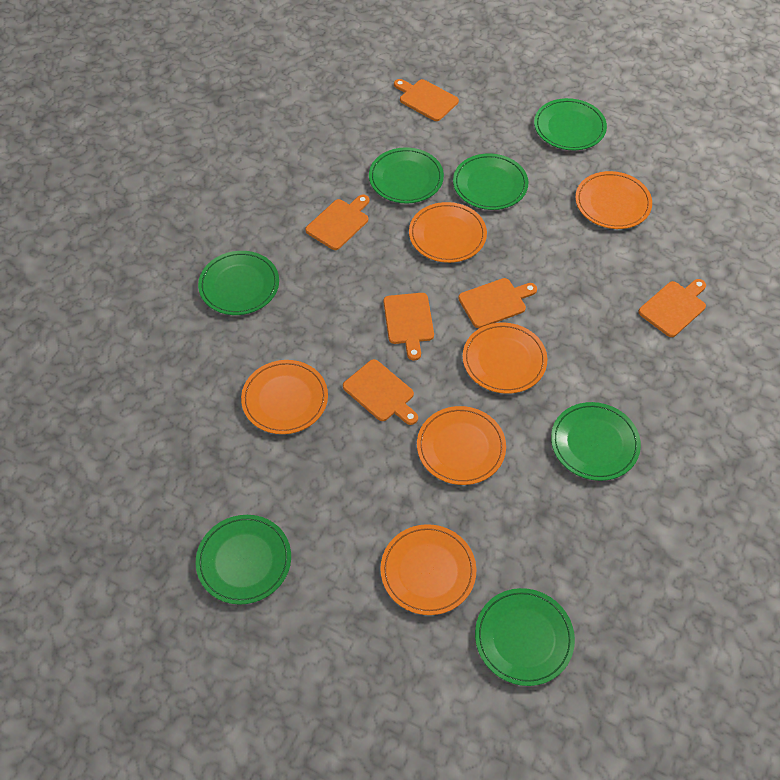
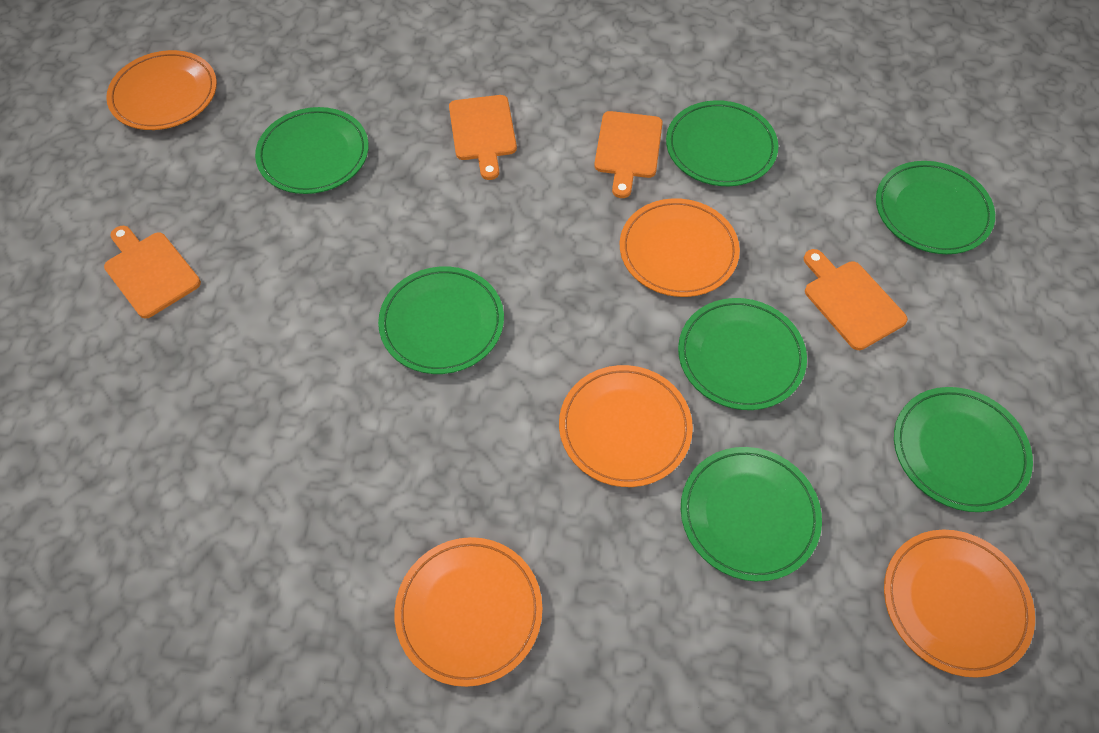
orange cutting board: 6 -> 4
orange plate: 6 -> 5

